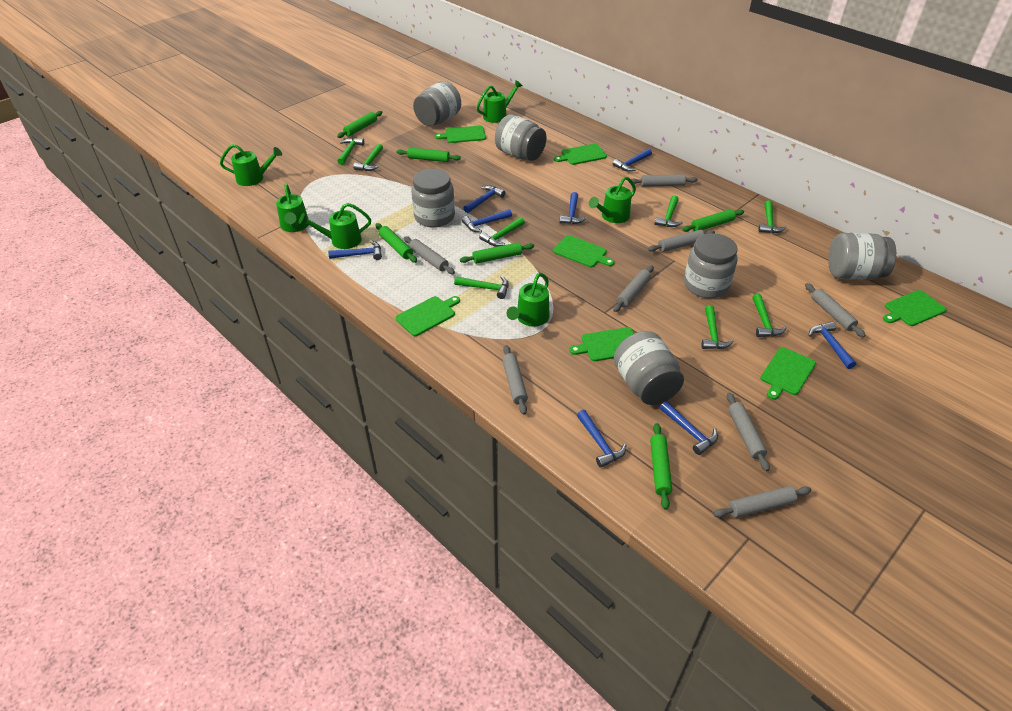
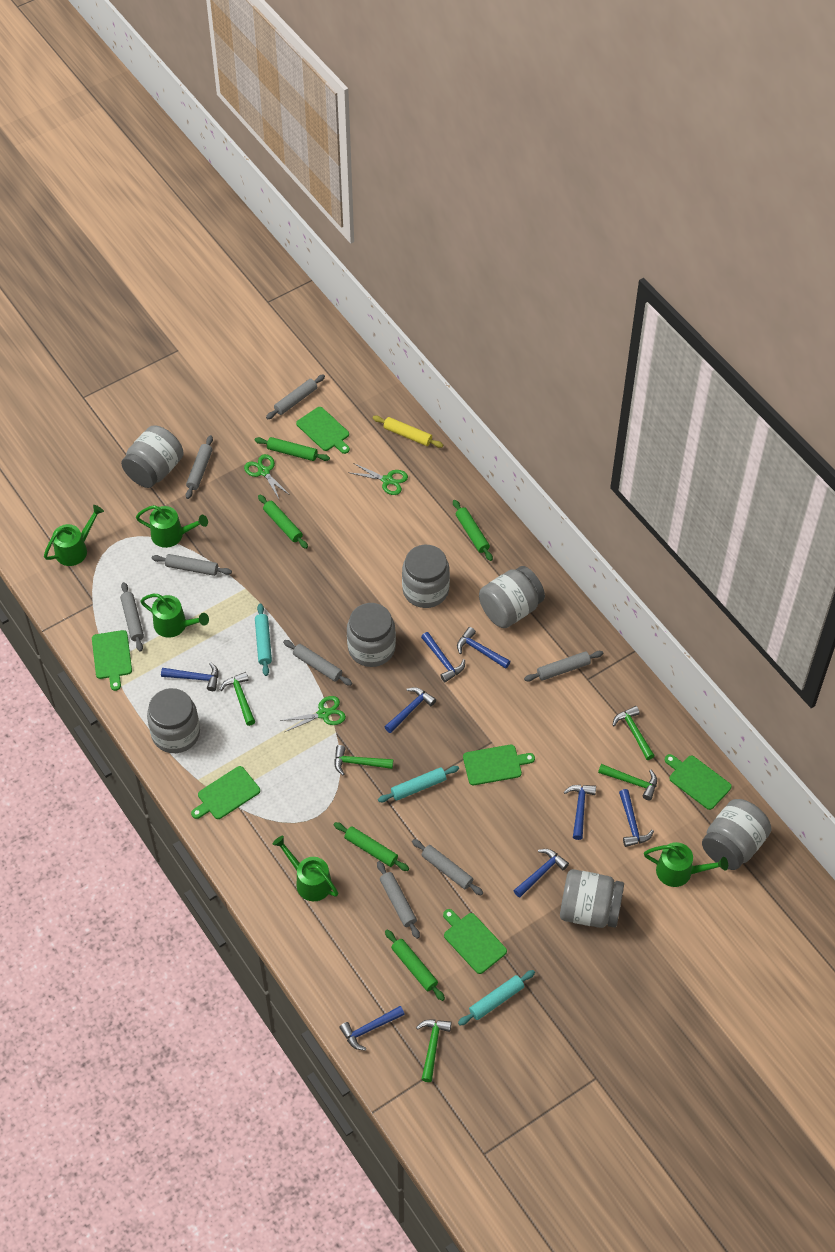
green cutting board: 7 -> 6
green hammer: 8 -> 5
green rolling pin: 6 -> 5
green scissors: 0 -> 3
green watering can: 6 -> 5
grey jar: 6 -> 7
turquoise rolling pin: 0 -> 3
yellow rolling pin: 0 -> 1

